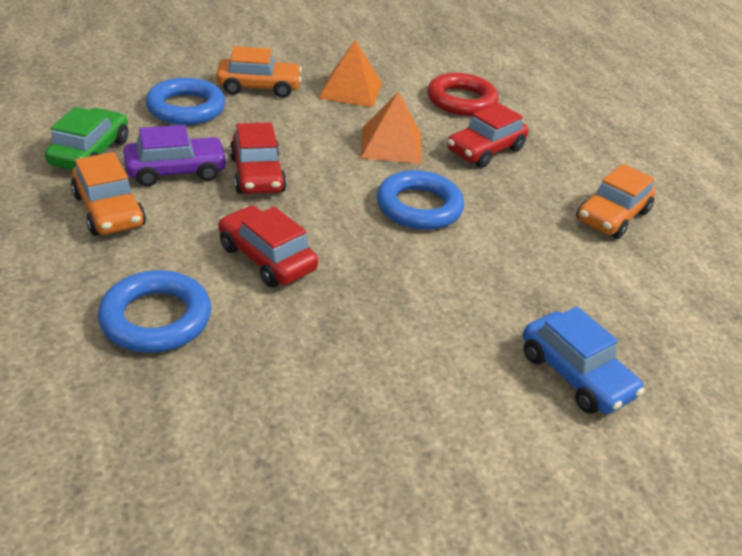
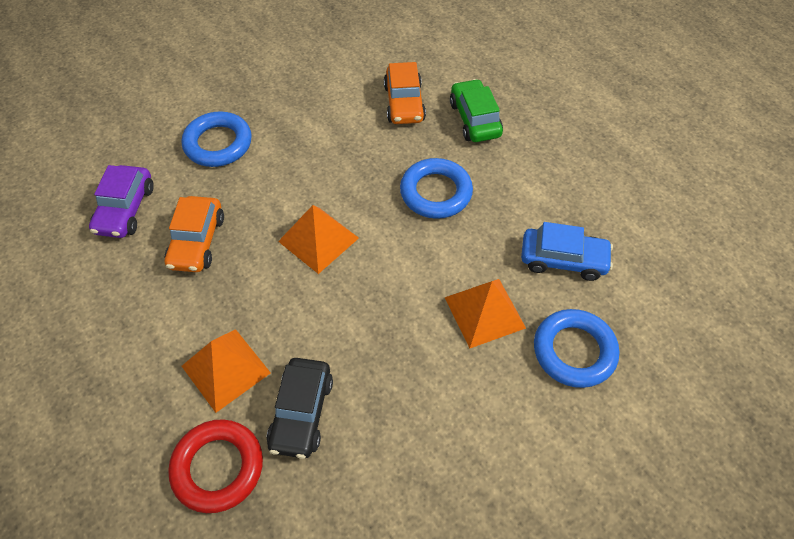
black car: 0 -> 1
orange car: 3 -> 2
orange pyramid: 2 -> 3
red car: 3 -> 0

